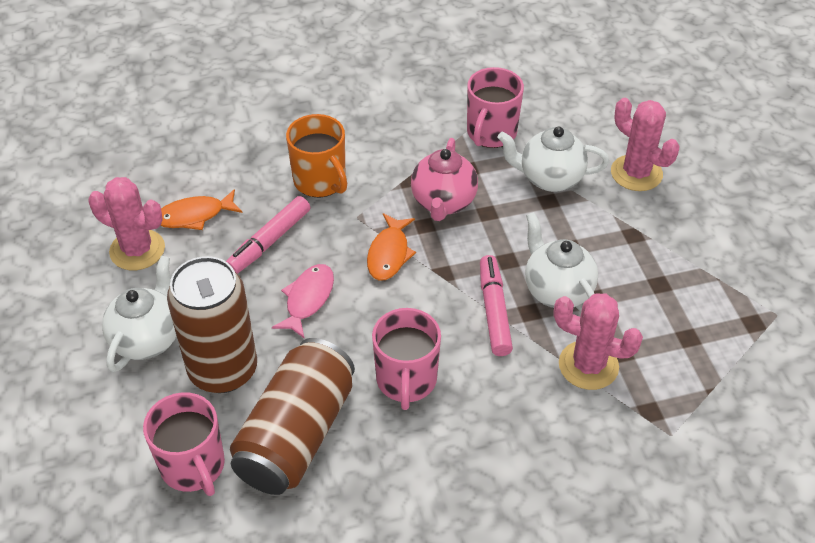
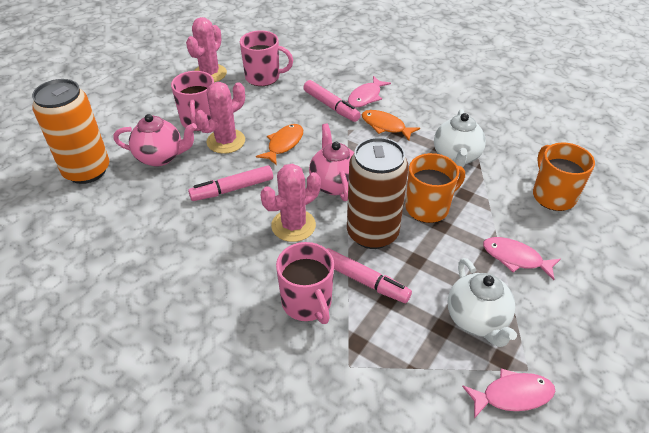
brown can: 2 -> 1
orange can: 0 -> 1
orange mug: 1 -> 2
pink fish: 1 -> 3
pink marker: 2 -> 3
pink teapot: 1 -> 2
white teapot: 3 -> 2

